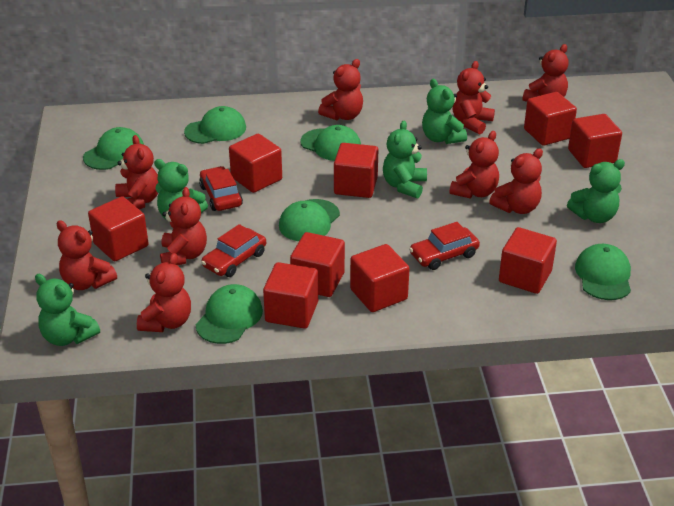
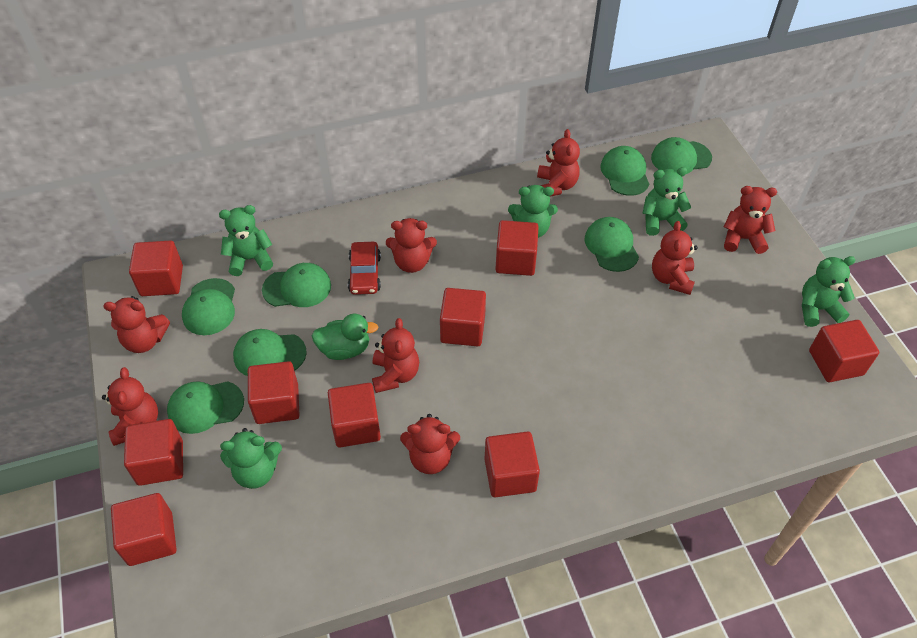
green cap: 6 -> 7
green duck: 0 -> 1
red car: 3 -> 1
red teddy bear: 9 -> 8

